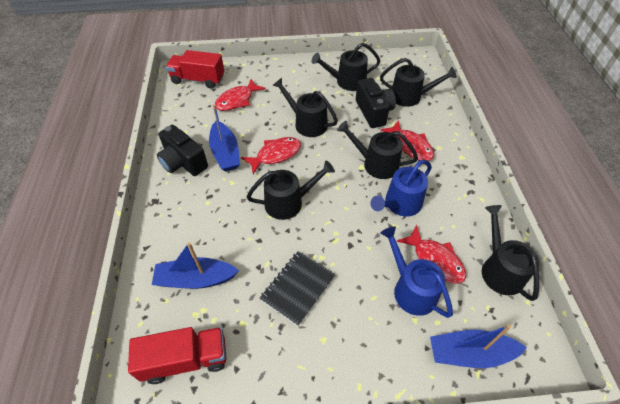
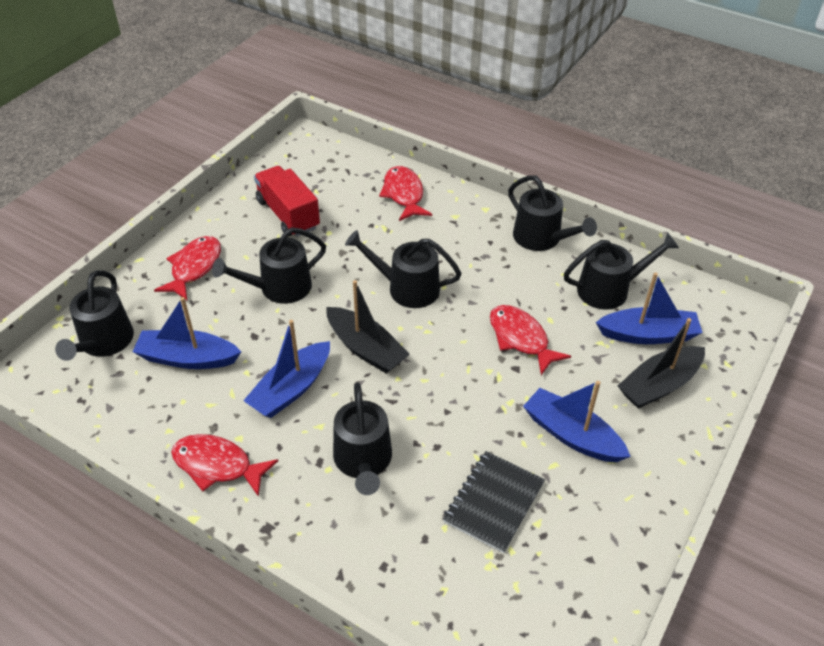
black boat: 0 -> 2
black camera: 2 -> 0
blue boat: 3 -> 4
blue watering can: 2 -> 0
red truck: 2 -> 1

